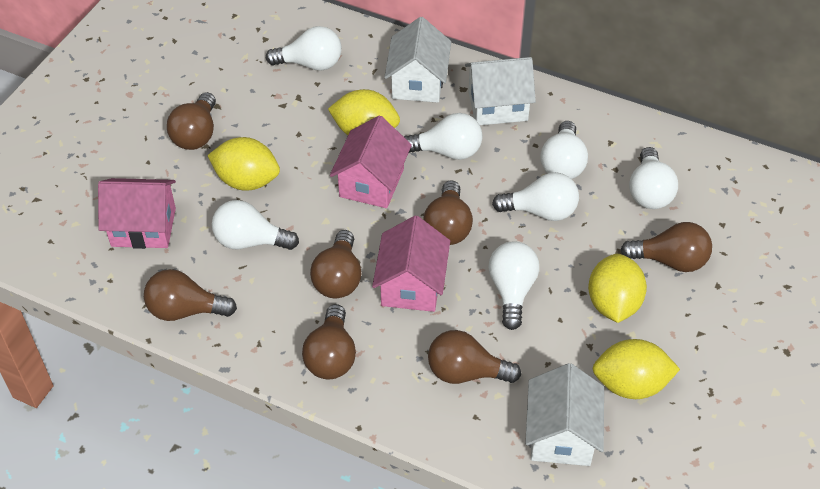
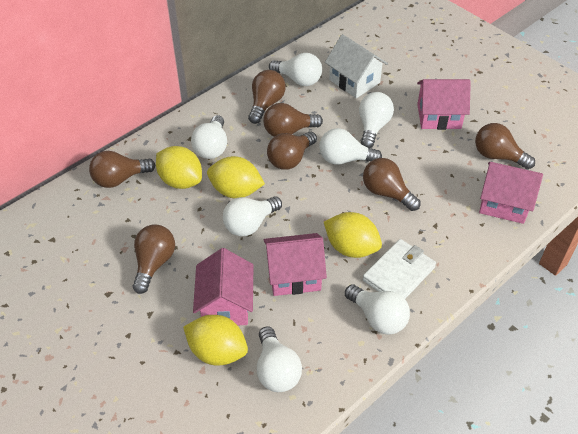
pink house: 3 -> 4
white house: 3 -> 1
white wallet: 0 -> 1

